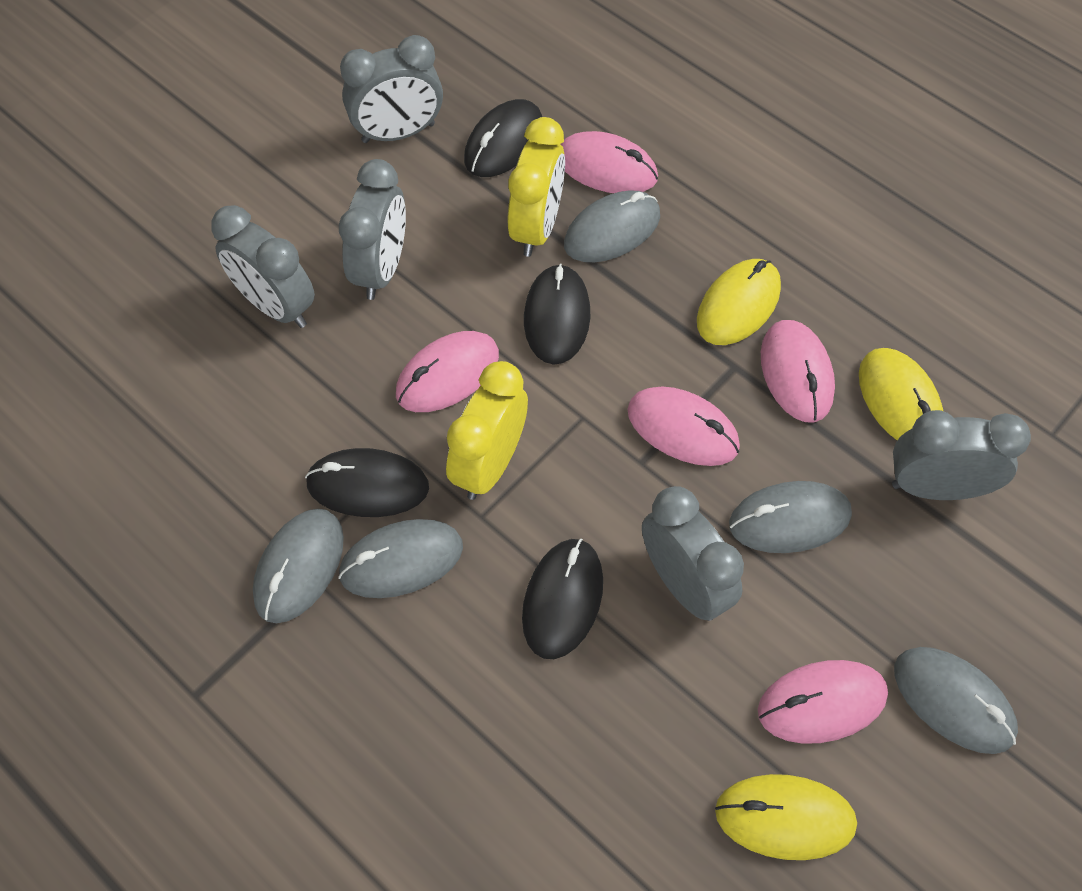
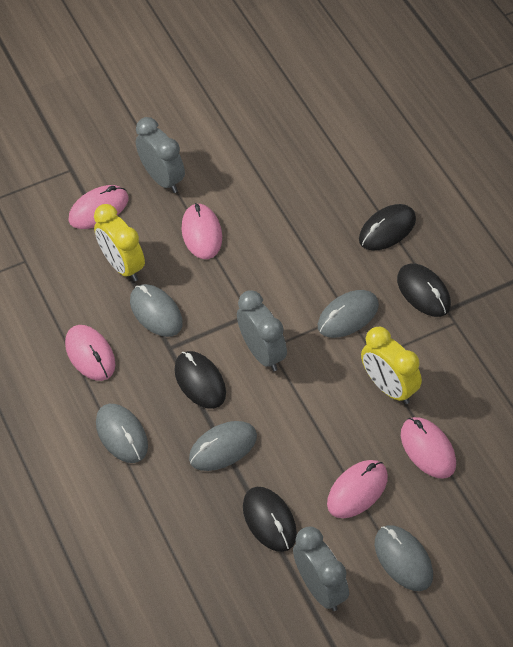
grey clock: 5 -> 3
yellow mouse: 3 -> 0

